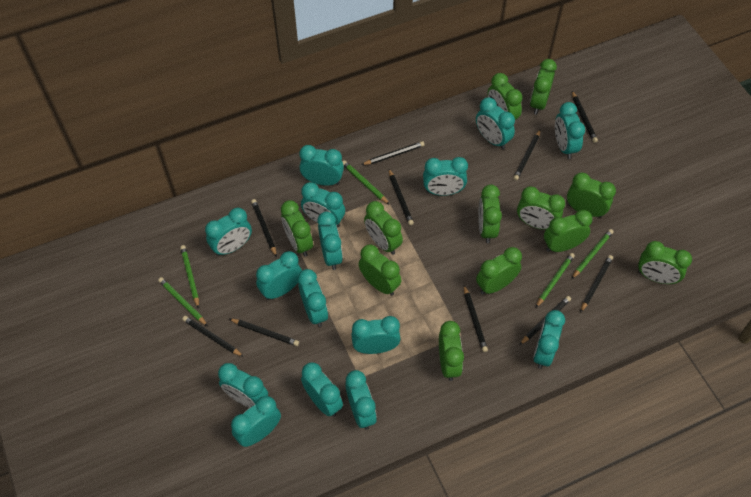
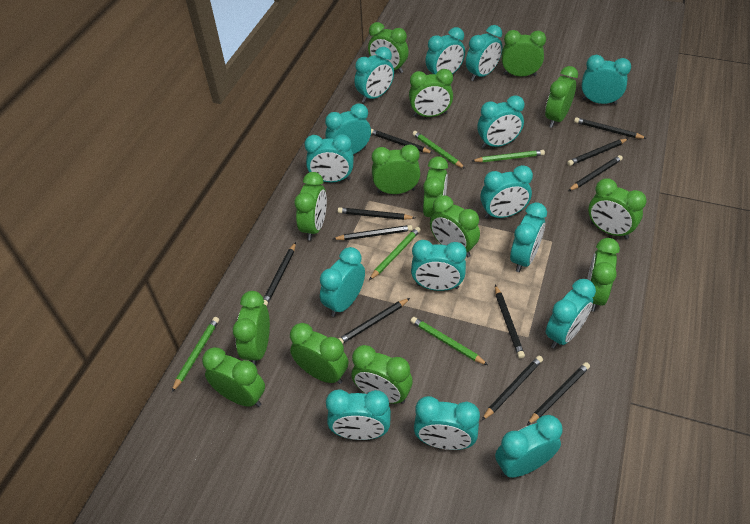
black pencil: 10 -> 11
green clock: 12 -> 14

